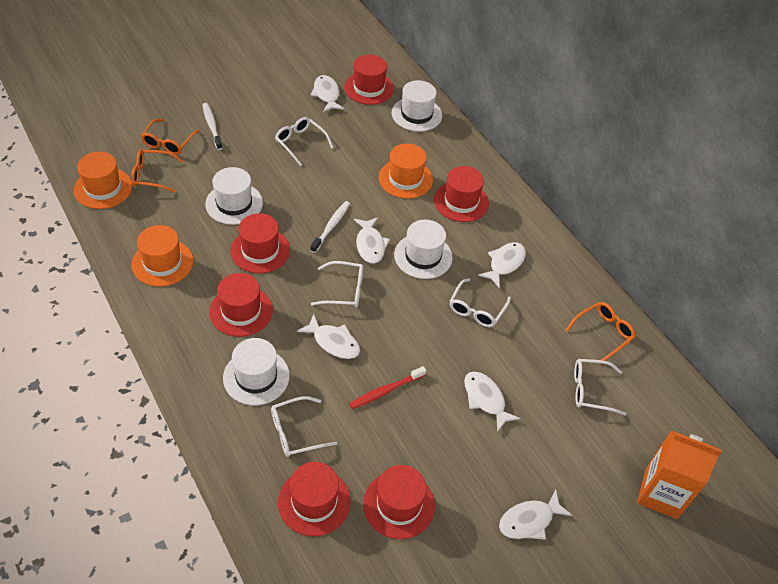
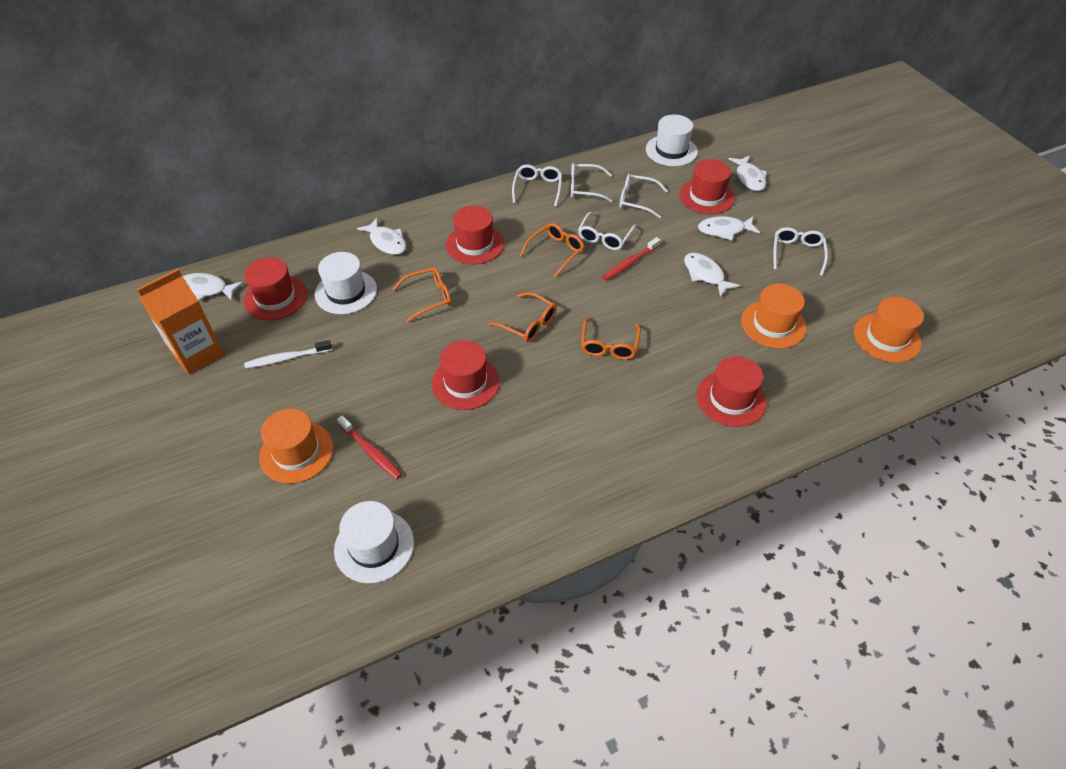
orange glasses: 3 -> 4
red hat: 6 -> 5
red toothbrush: 1 -> 2
white fish: 6 -> 5
white hat: 4 -> 3
white toothbrush: 2 -> 1

